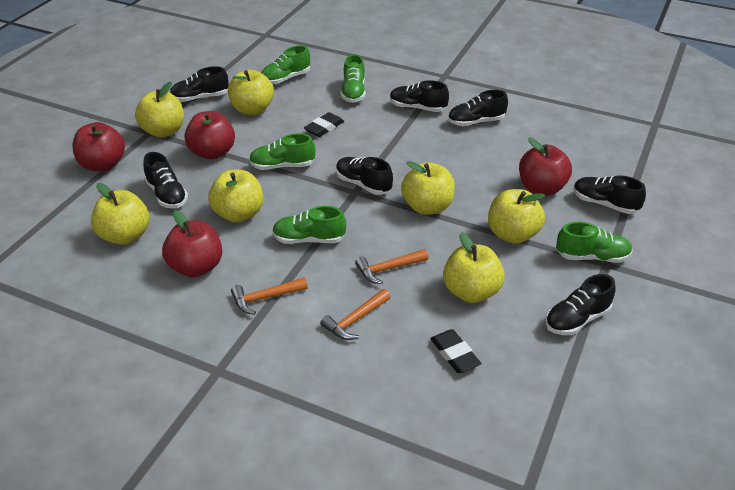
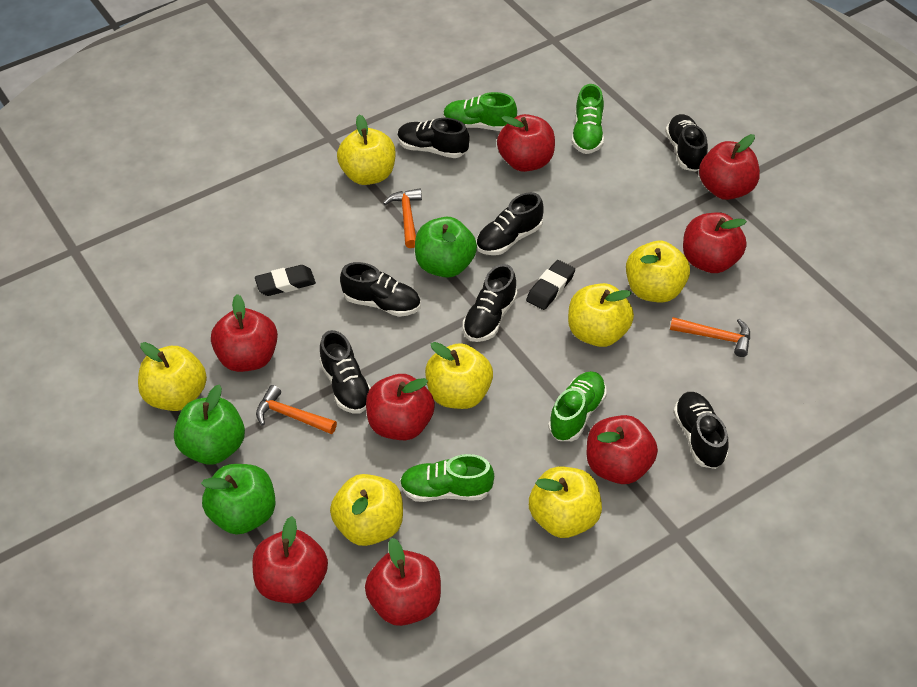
green apple: 0 -> 3
green shoe: 5 -> 4
red apple: 4 -> 8

